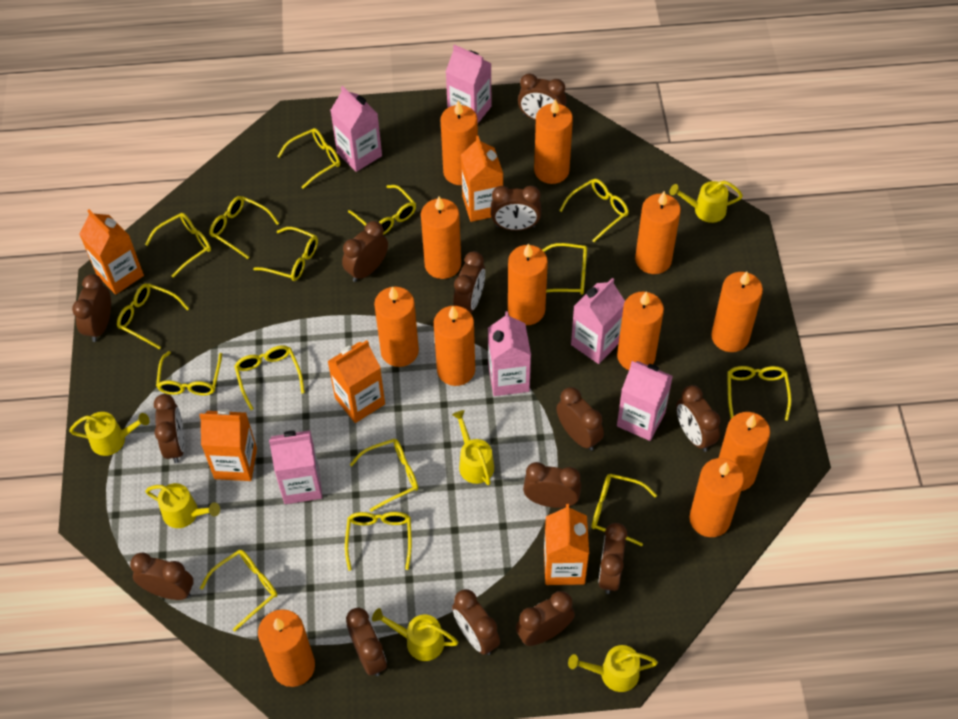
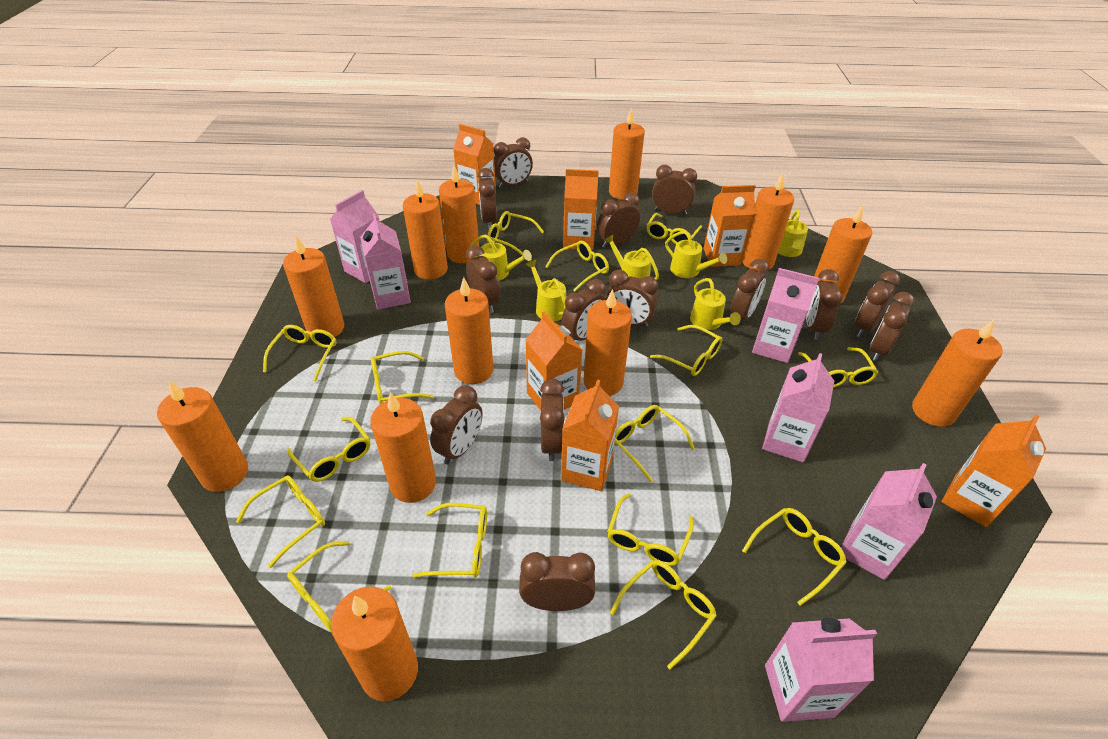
orange carton: 5 -> 6

